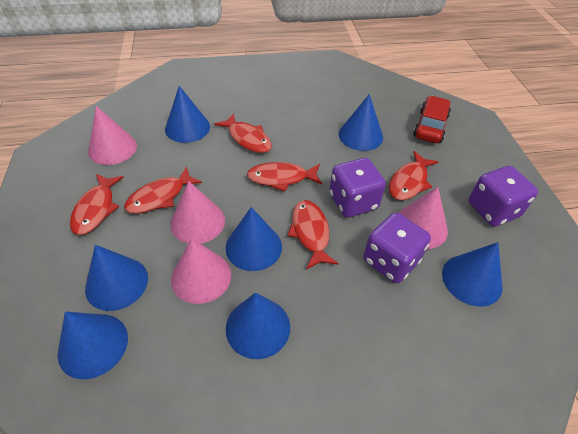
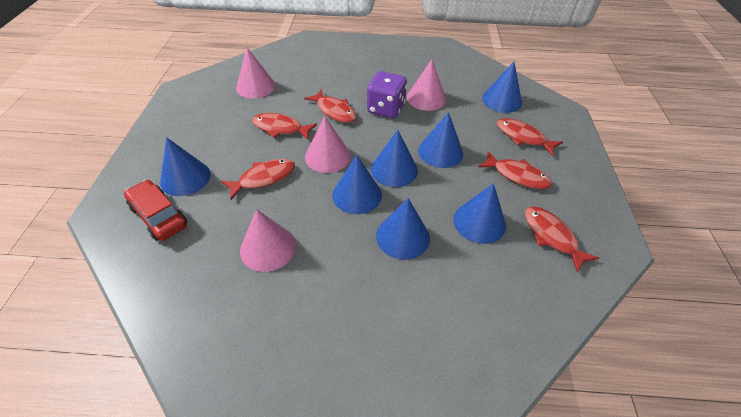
purple dice: 3 -> 1

